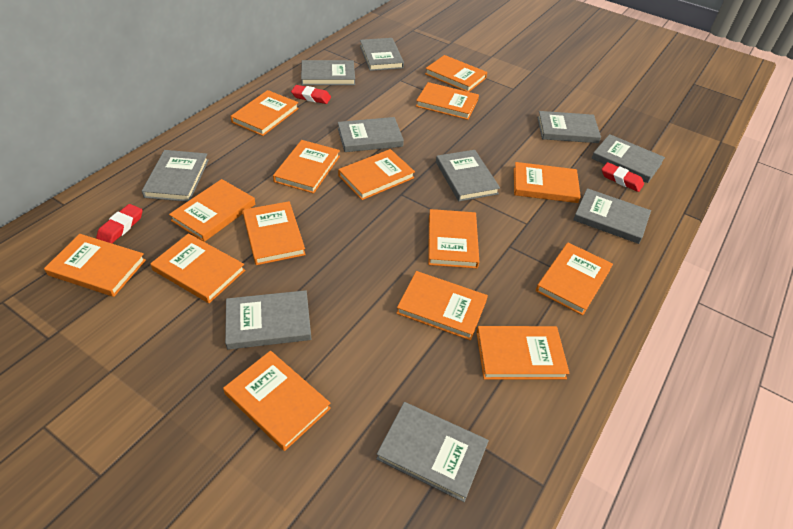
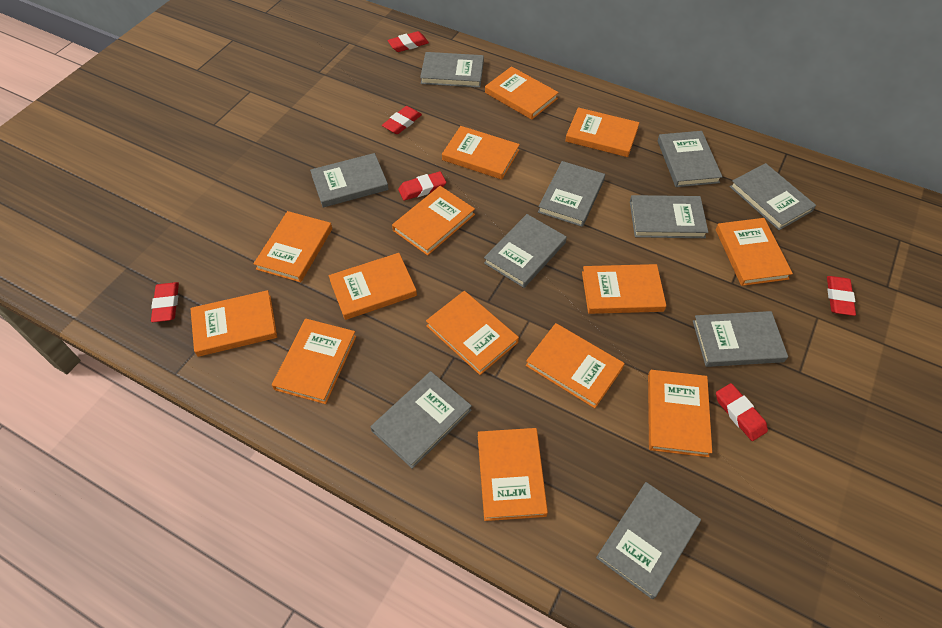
orange book: 15 -> 14
red eraser: 3 -> 6

